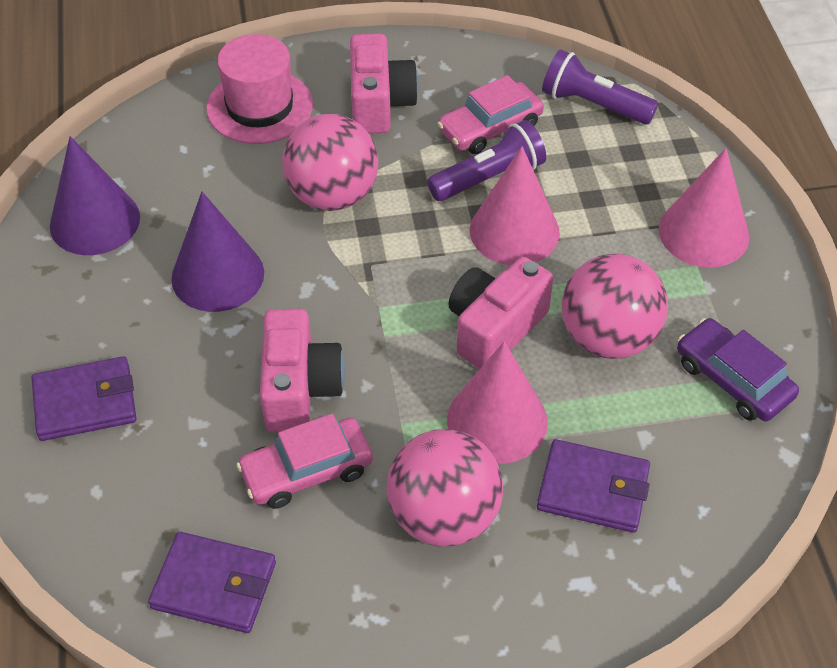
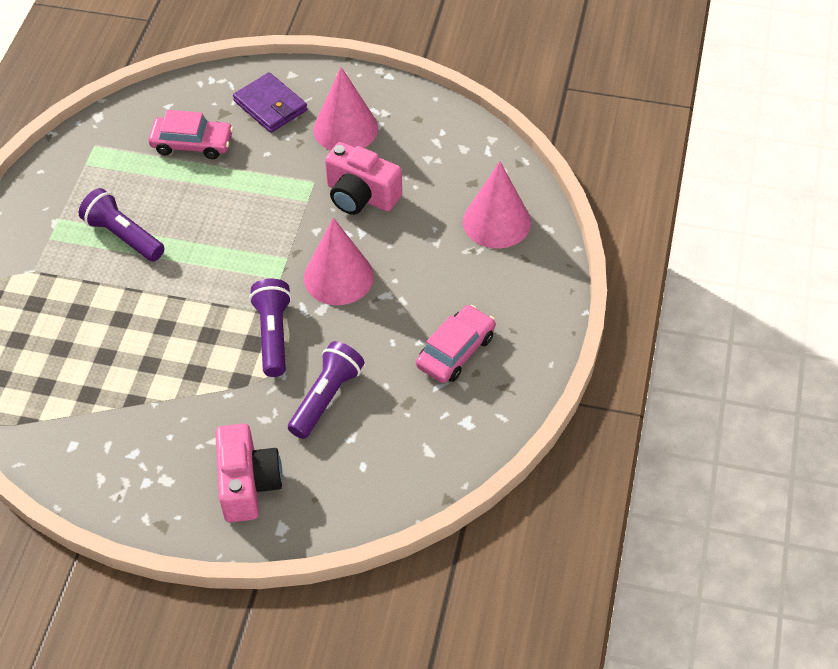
pink ball: 3 -> 0
pink camera: 3 -> 2
pink hat: 1 -> 0
purple car: 1 -> 0
purple cone: 2 -> 0
purple flashlight: 2 -> 3
purple wallet: 3 -> 1

